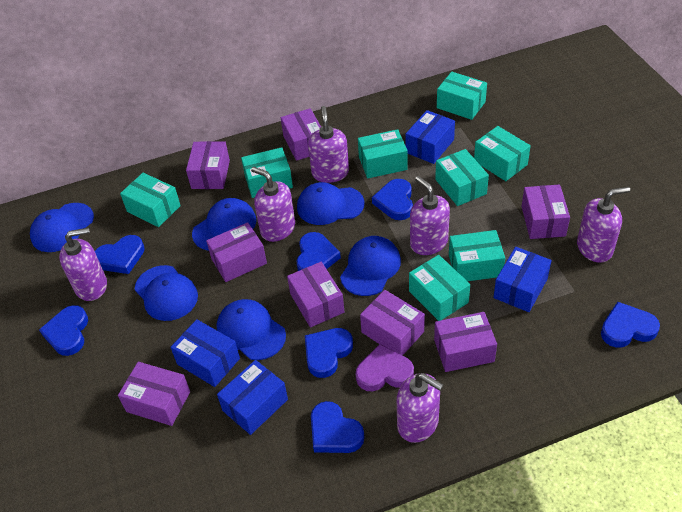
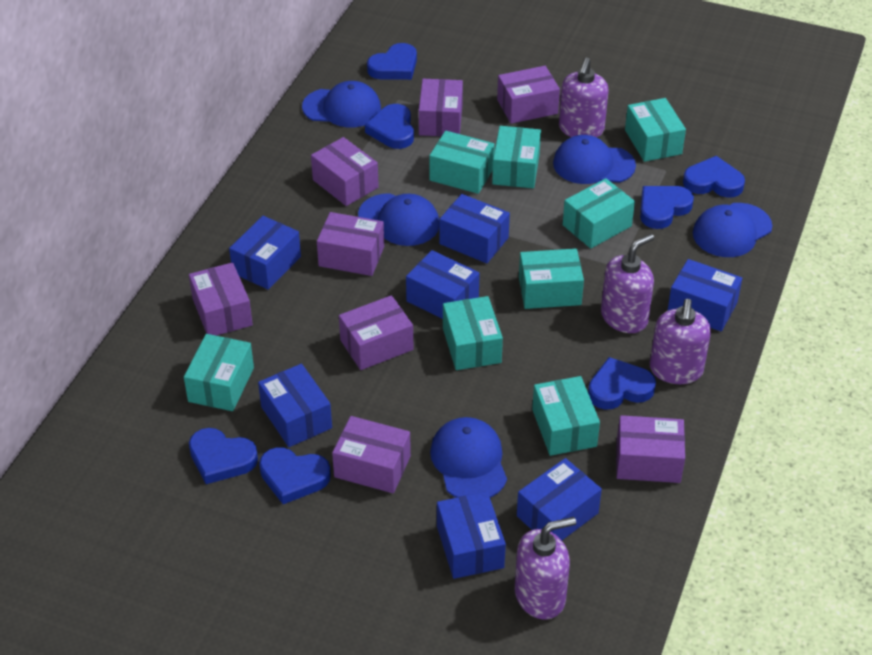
blue box: 4 -> 7
blue cap: 6 -> 5
purple heart: 1 -> 0
purple soap dispenser: 6 -> 4

